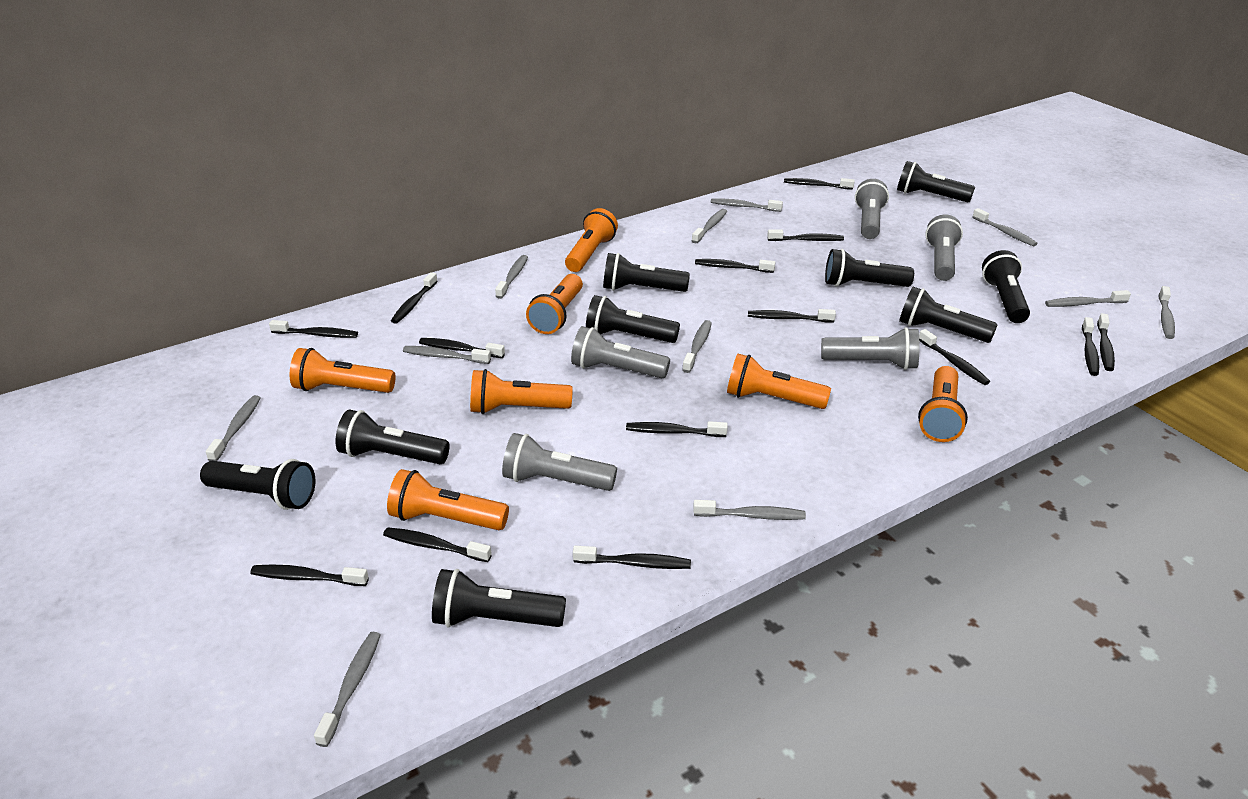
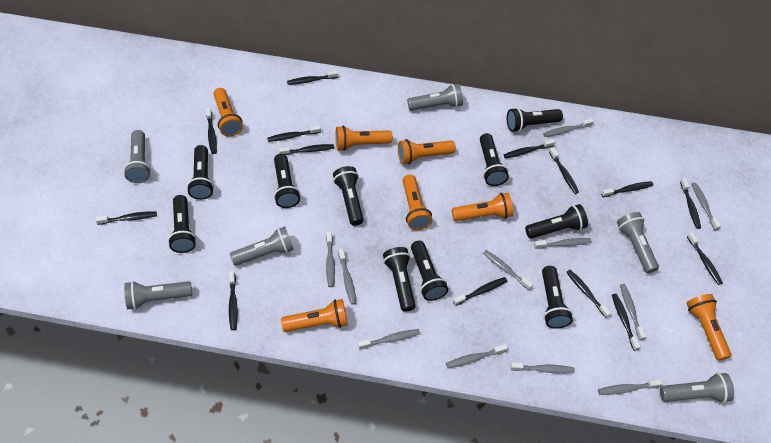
black flashlight: 9 -> 10
grey flashlight: 5 -> 6

